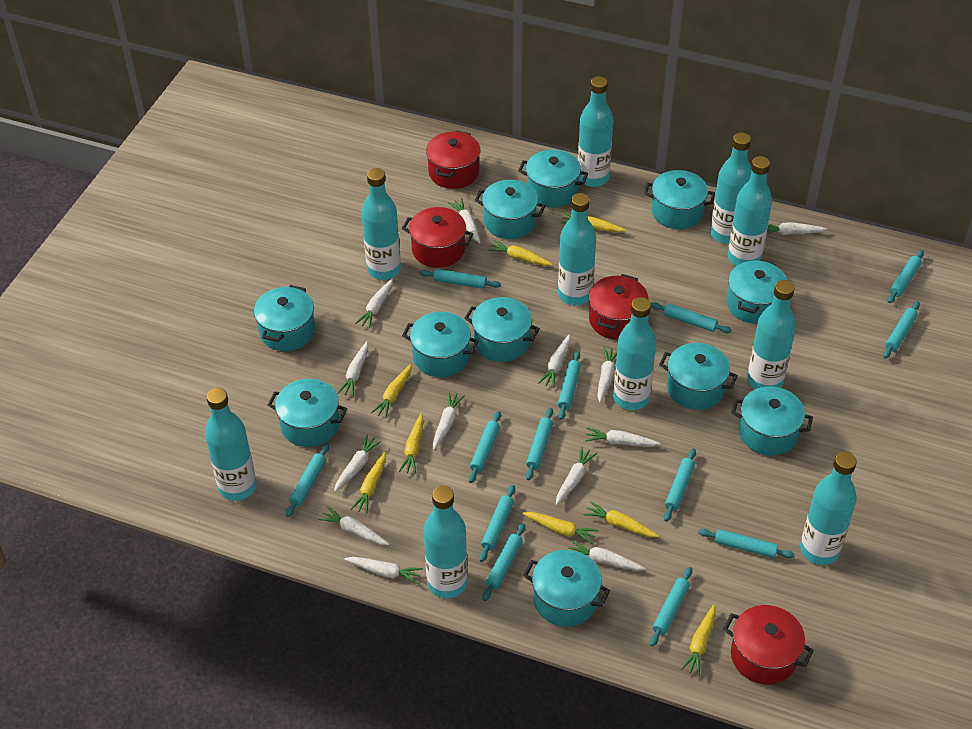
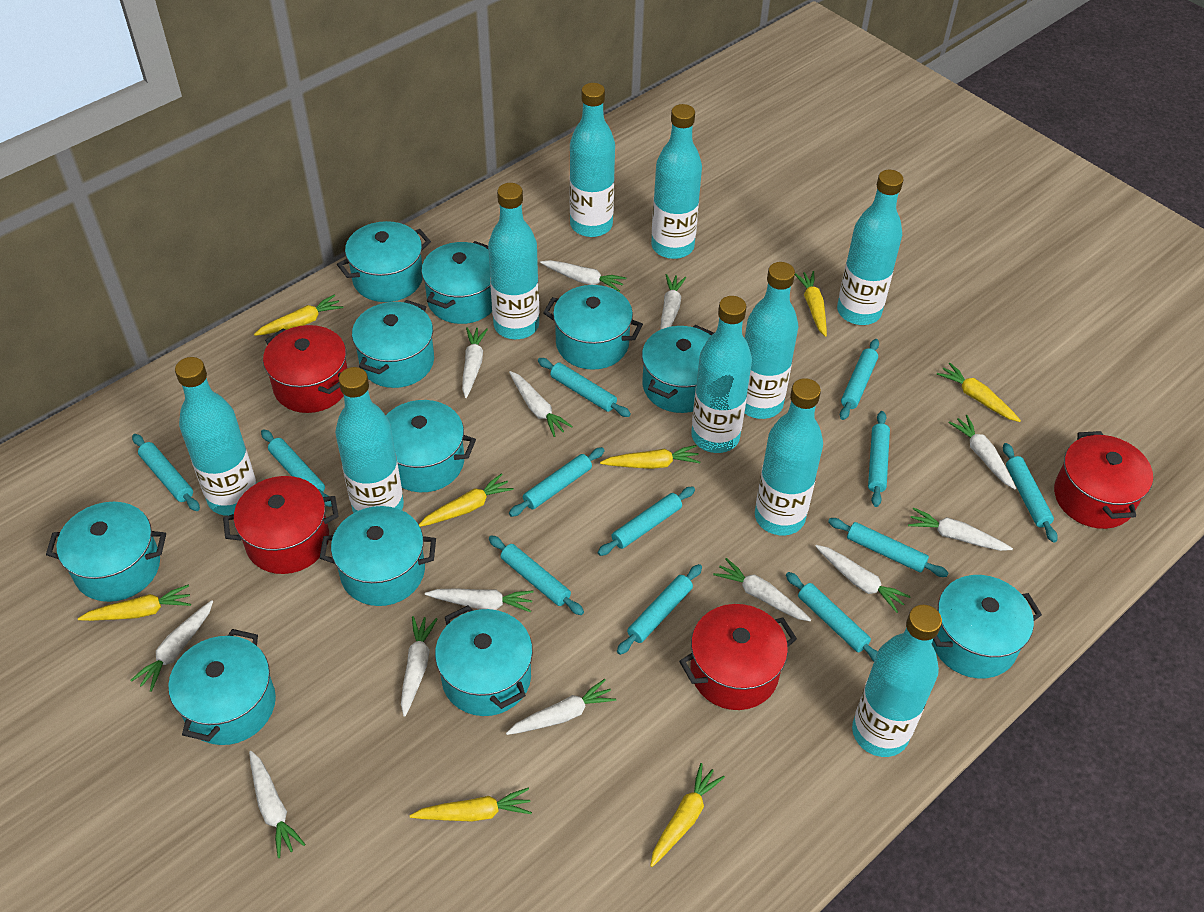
turquoise rolling pin: 13 -> 12

